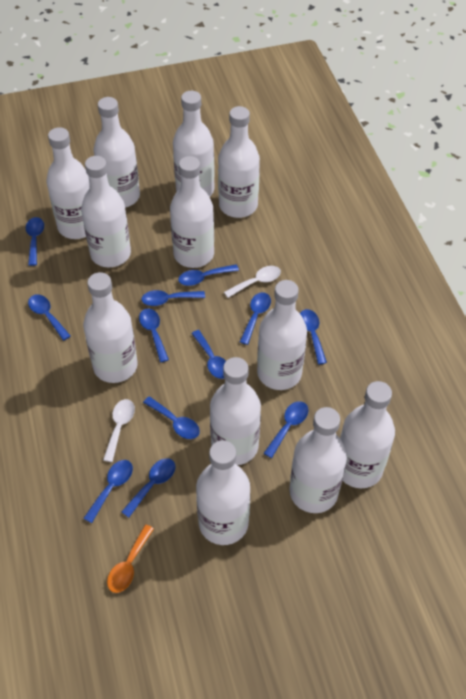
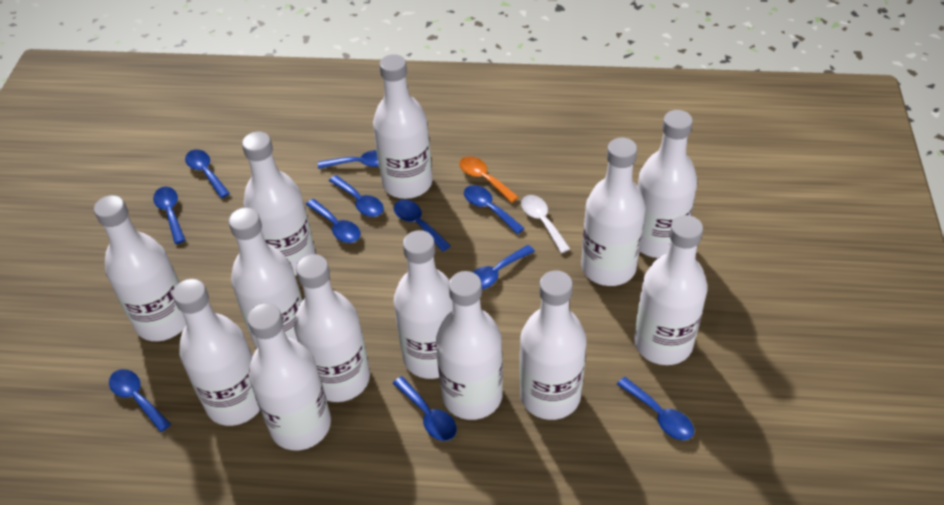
blue spoon: 12 -> 11
white bottle: 12 -> 13
white spoon: 2 -> 1

